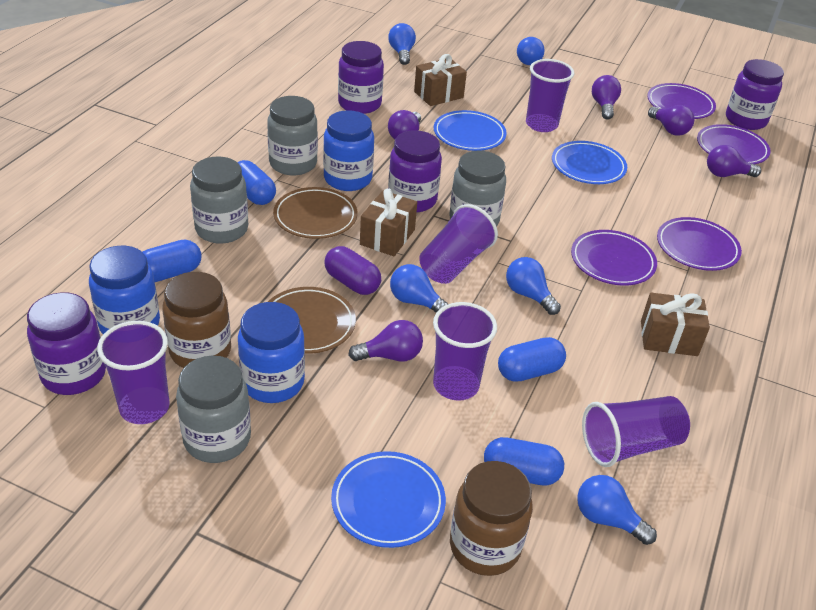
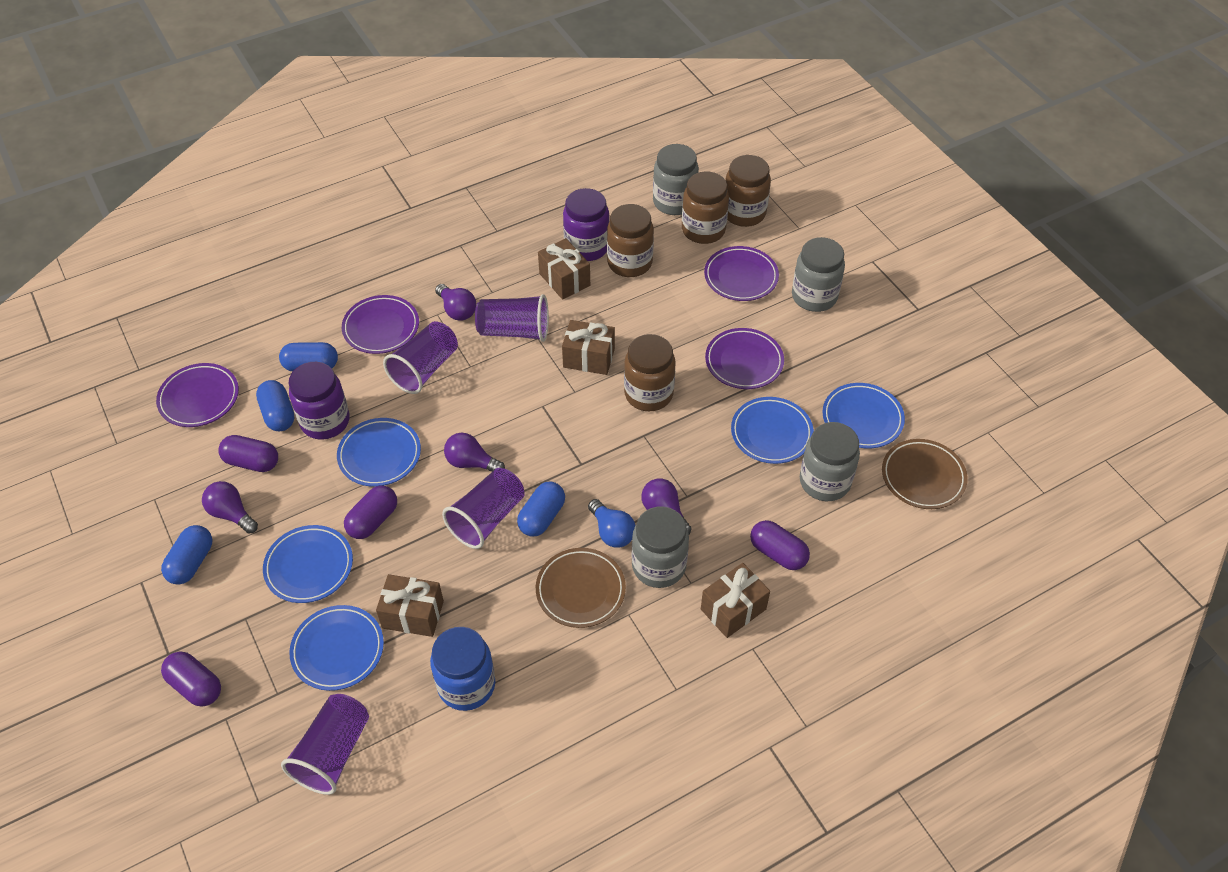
blue jar: 3 -> 1
blue light bulb: 5 -> 1
blue plate: 3 -> 5
brown gift: 3 -> 4
brown jar: 2 -> 4
purple capsule: 1 -> 4
purple cup: 5 -> 4
purple jar: 4 -> 2
purple light bulb: 5 -> 4

